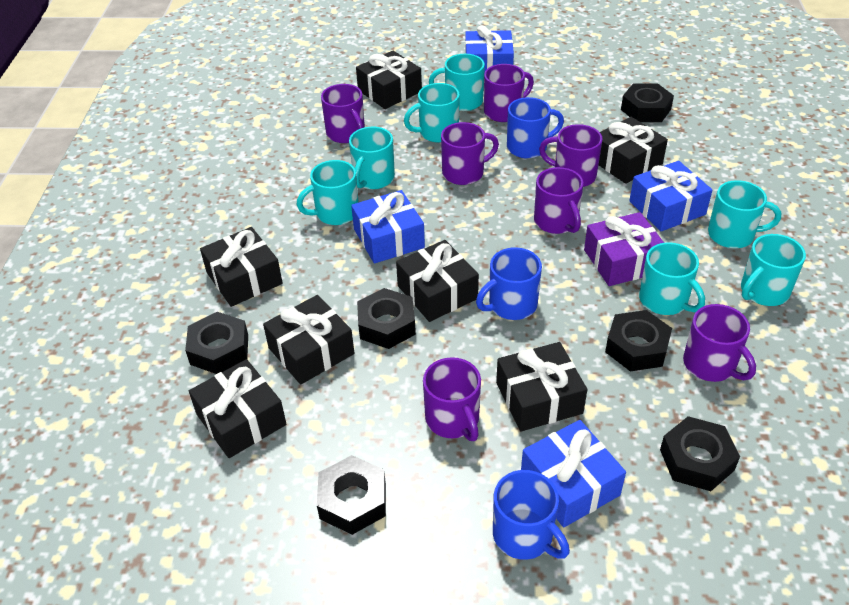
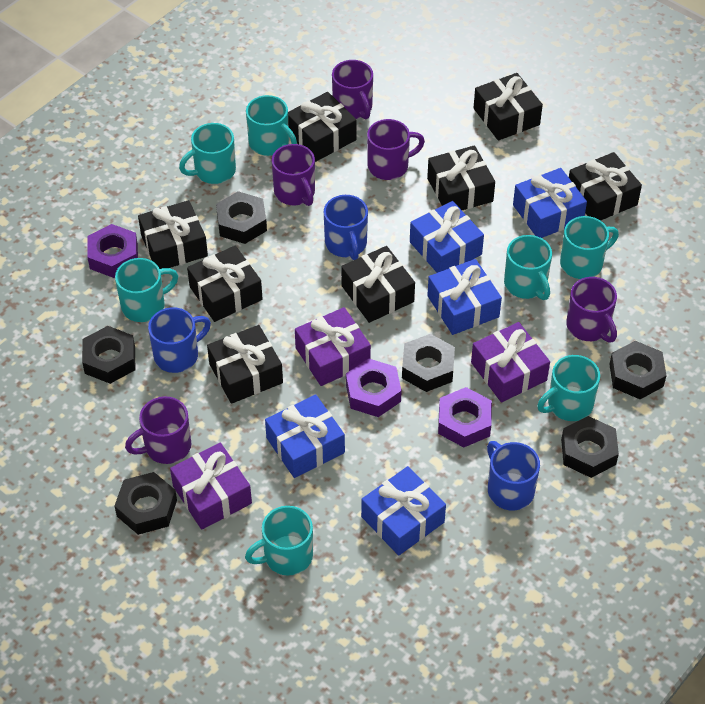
black gift: 7 -> 8
blue gift: 4 -> 5
purple gift: 1 -> 3
purple mug: 7 -> 5
purple nut: 0 -> 3

